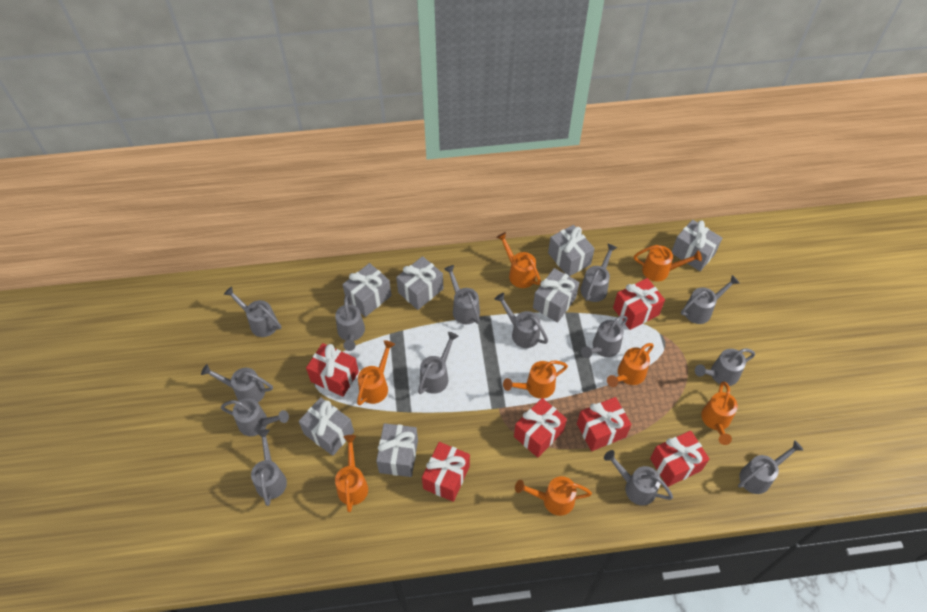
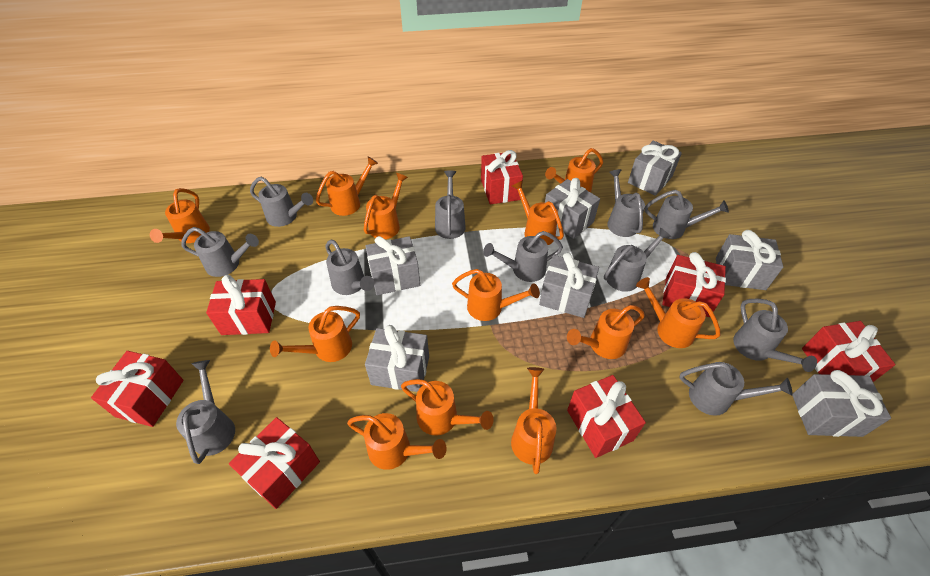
grey watering can: 14 -> 11
orange watering can: 8 -> 12
red gift: 6 -> 7

